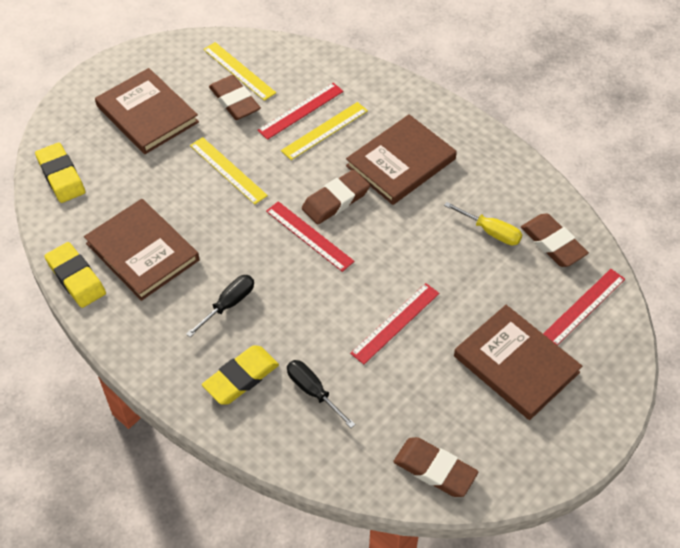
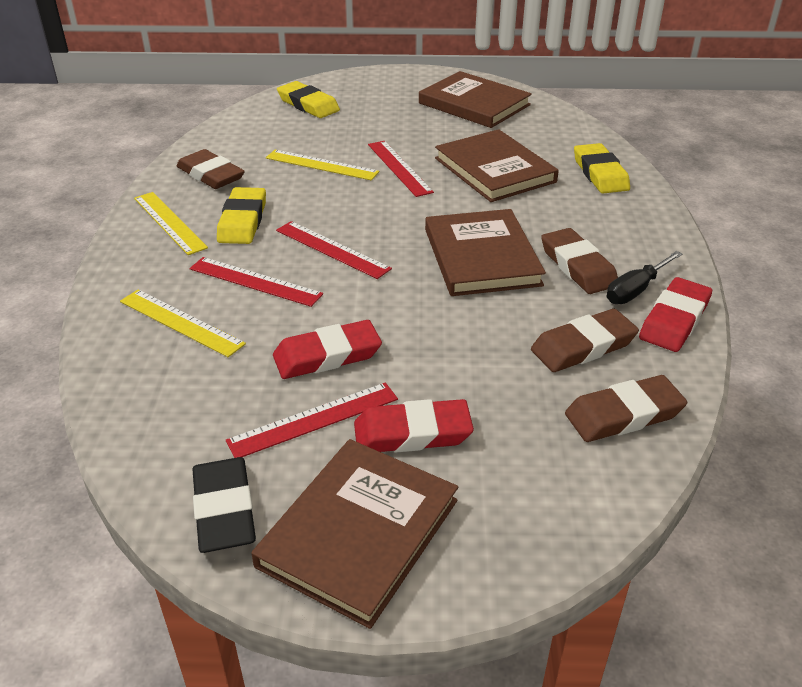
black eraser: 0 -> 1
black screwdriver: 2 -> 1
red eraser: 0 -> 3
yellow screwdriver: 1 -> 0

